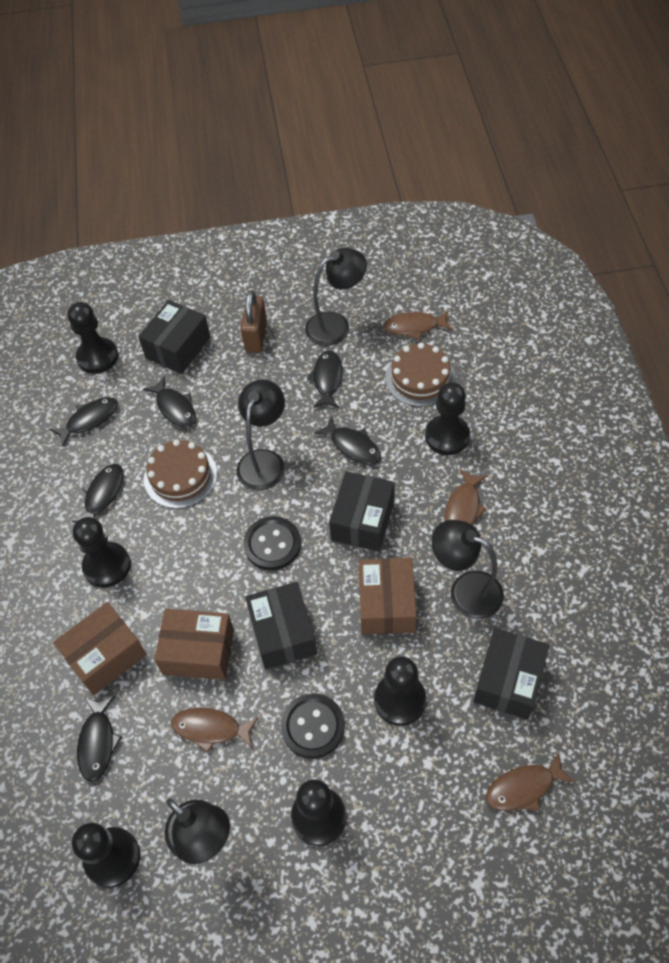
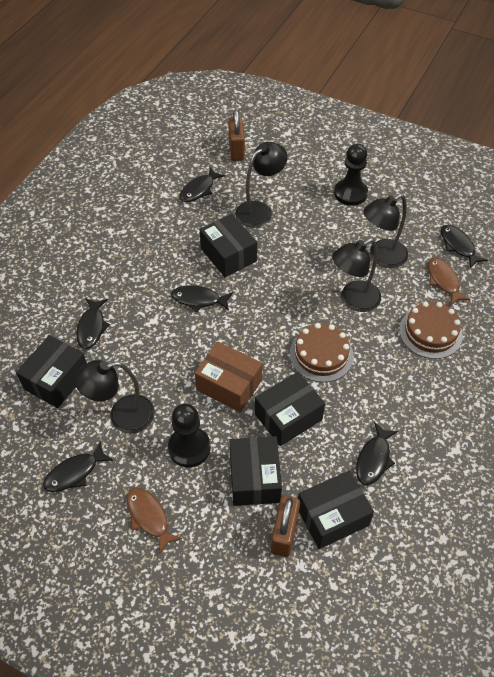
black box: 4 -> 5
black button: 2 -> 0
black pawn: 6 -> 2
brown box: 3 -> 1
brown fish: 4 -> 2
brown padlock: 1 -> 2

